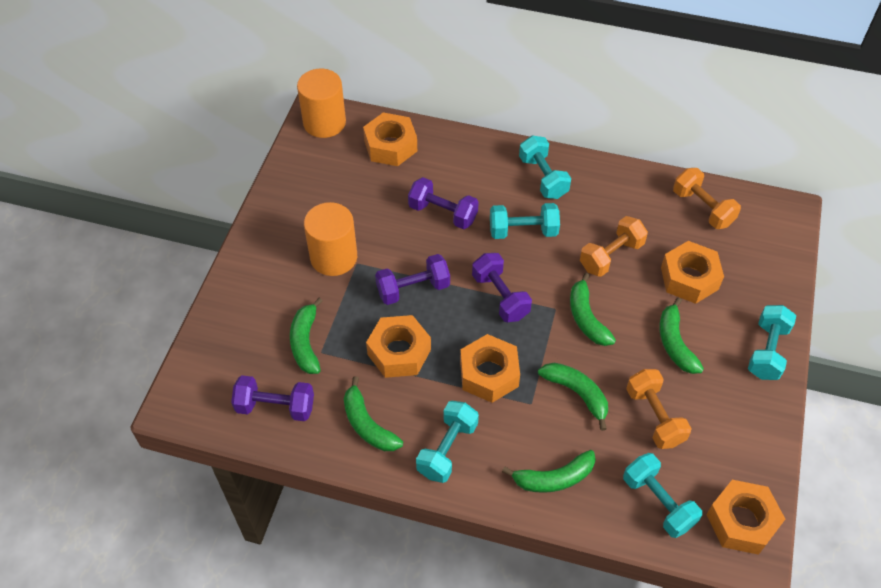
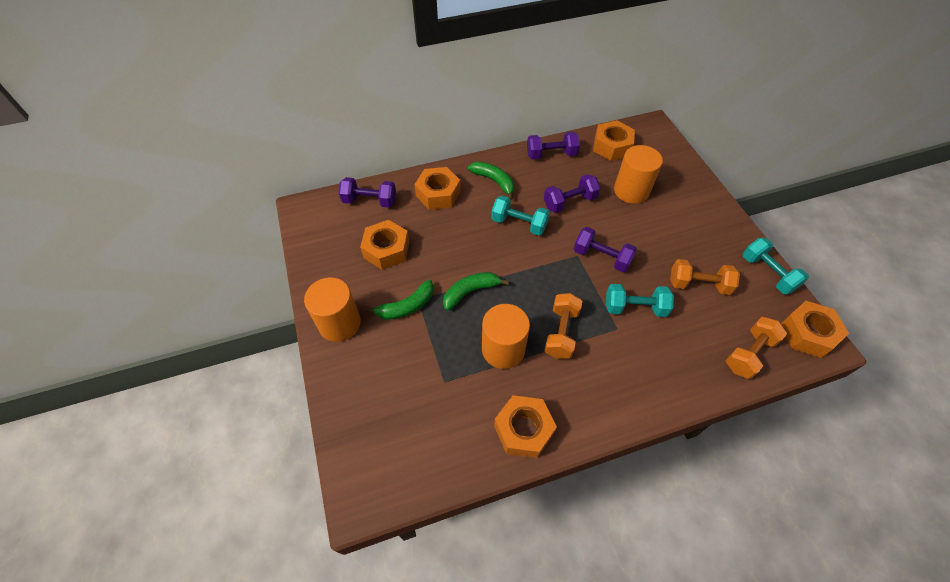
green banana: 6 -> 3
orange cylinder: 2 -> 3
turquoise dumbbell: 5 -> 3

